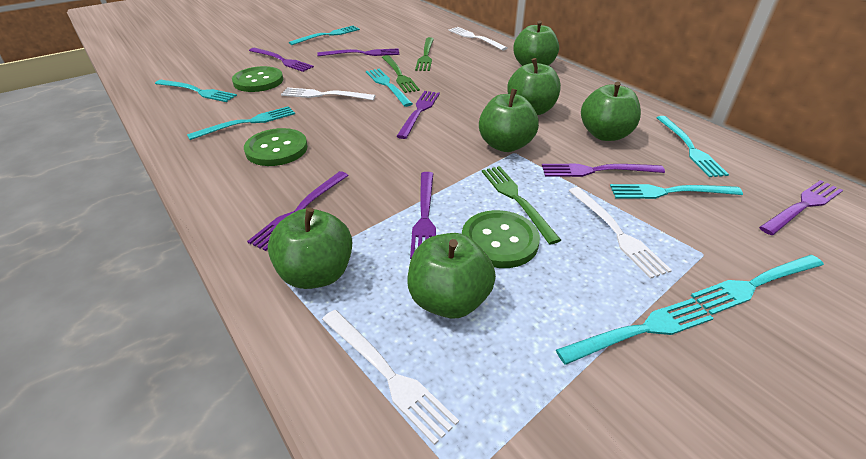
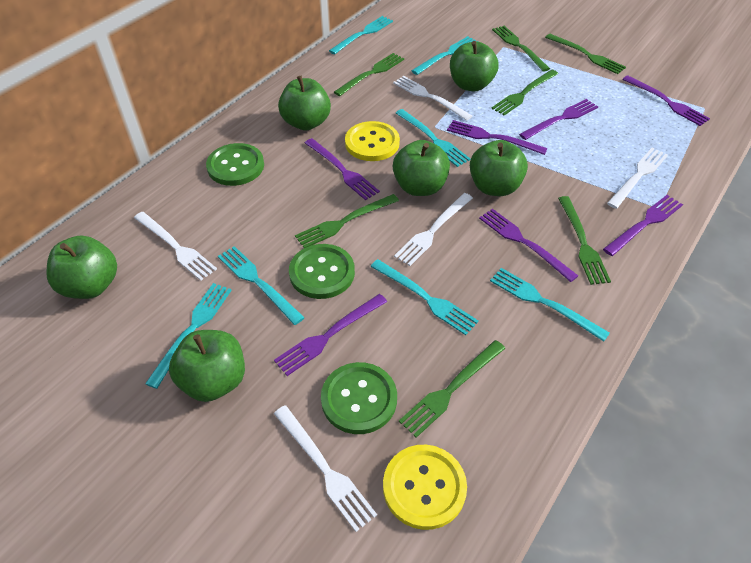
green fork: 3 -> 7
turquoise fork: 8 -> 7
white fork: 4 -> 5
yellow button: 0 -> 2

